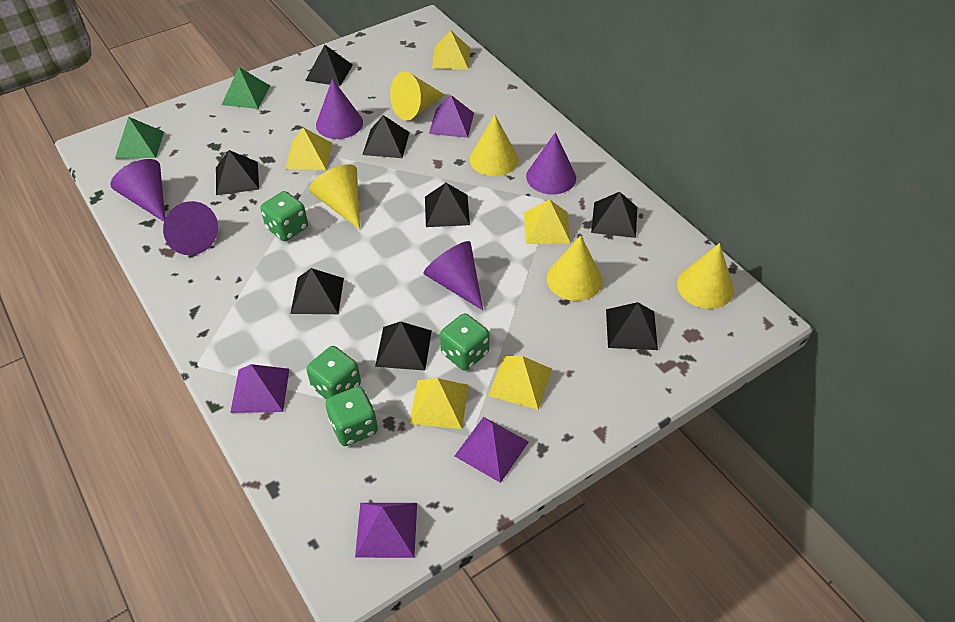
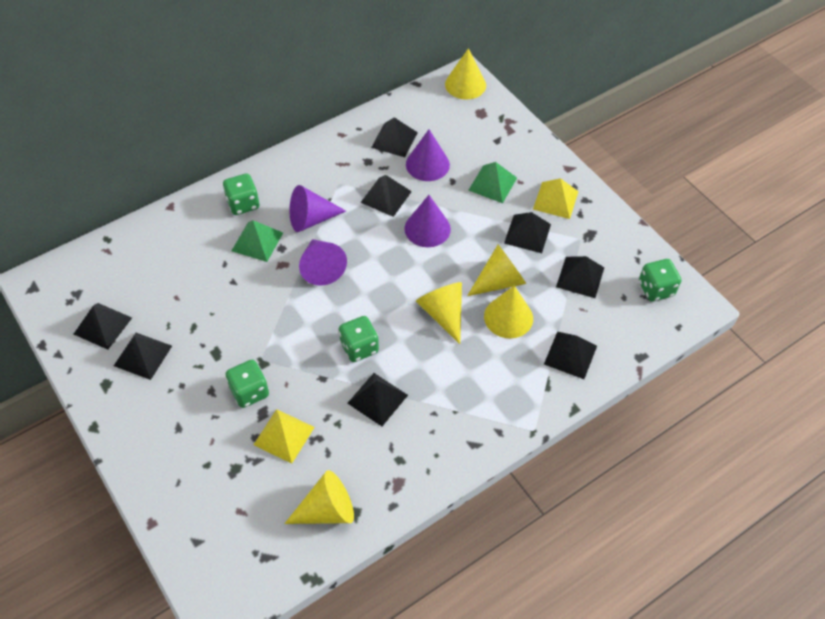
purple cone: 5 -> 4
purple pyramid: 4 -> 0
yellow pyramid: 5 -> 2

